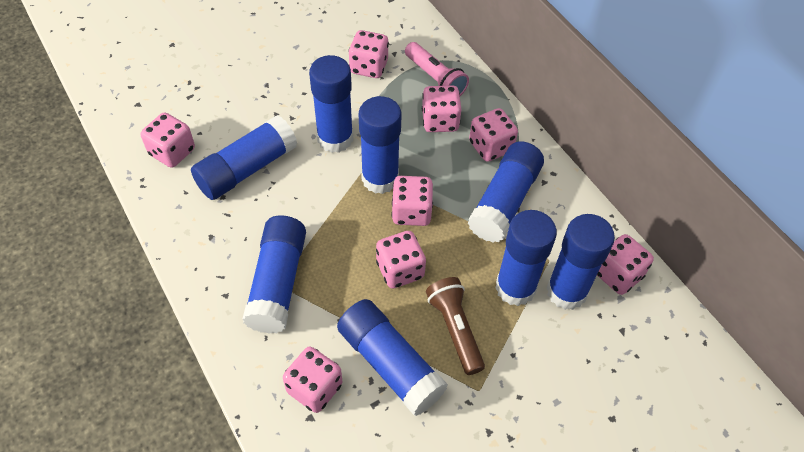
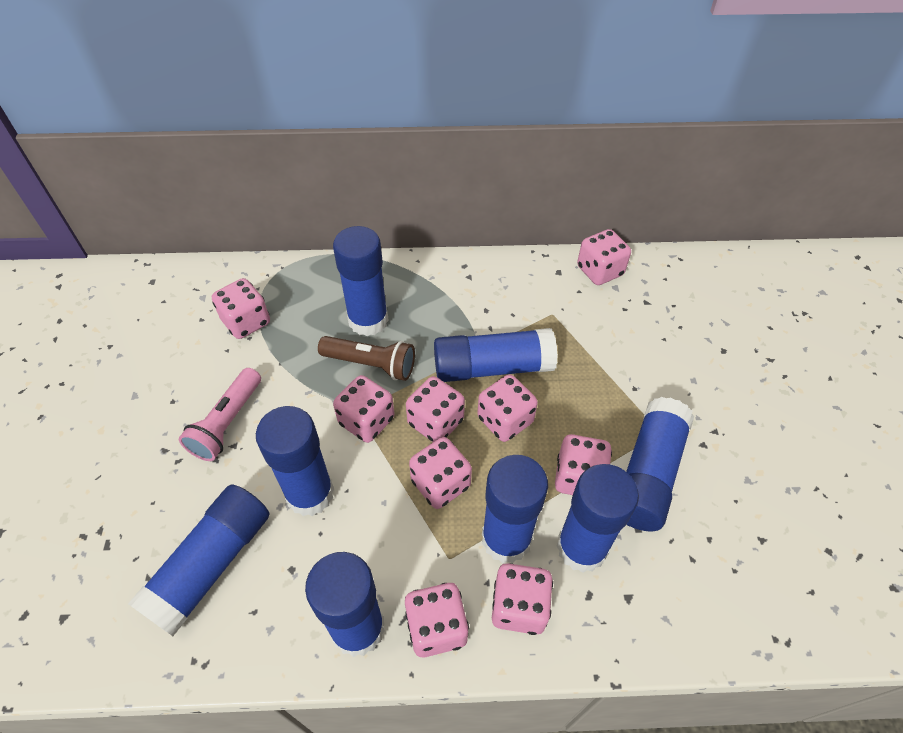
pink dice: 8 -> 9

